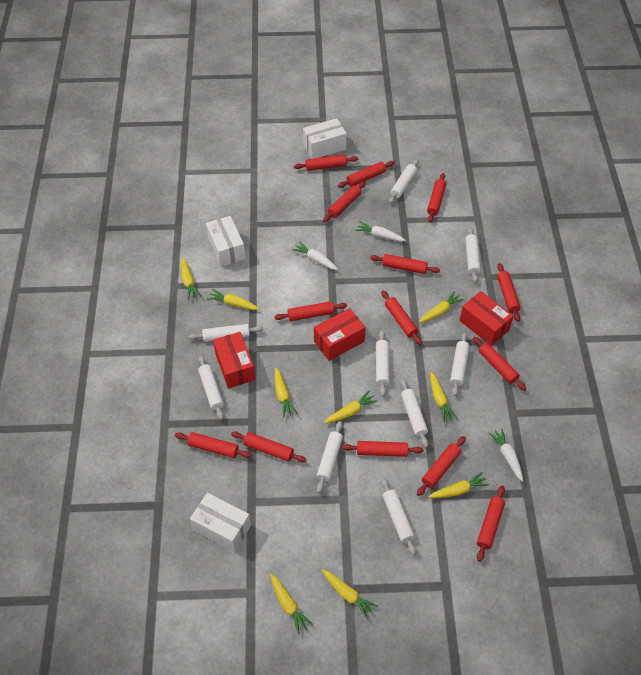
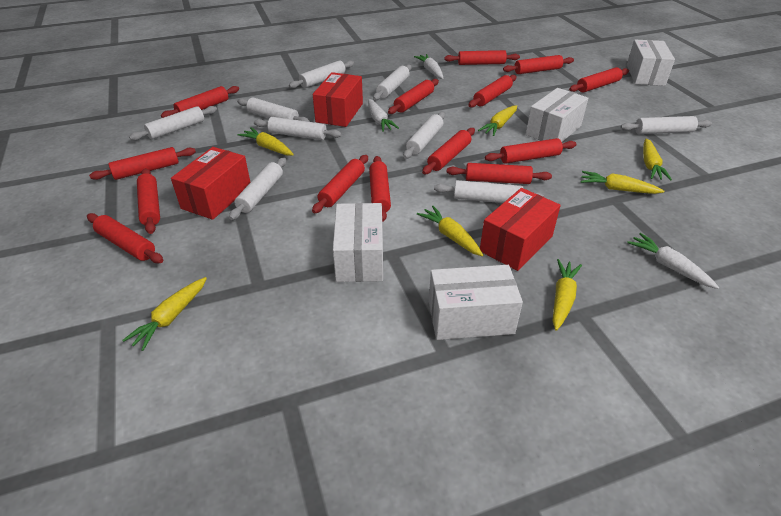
white box: 3 -> 4
yellow carrot: 9 -> 7

